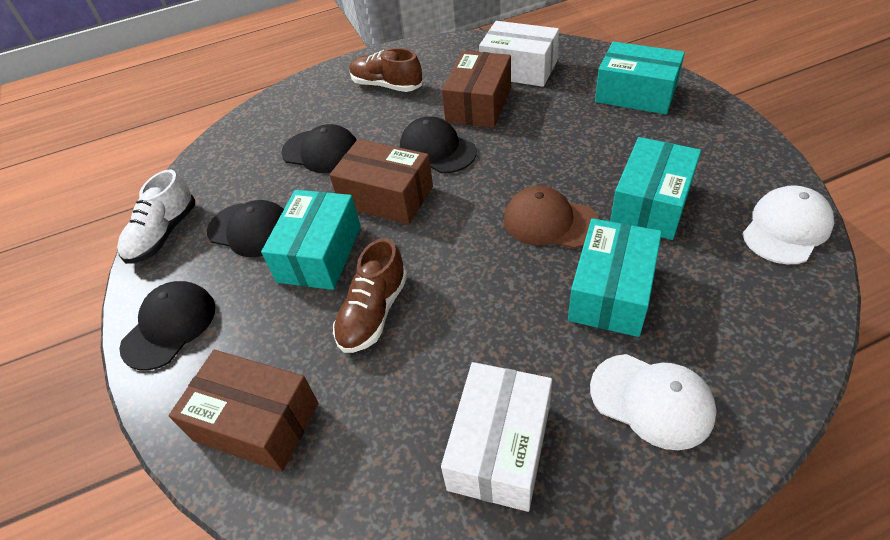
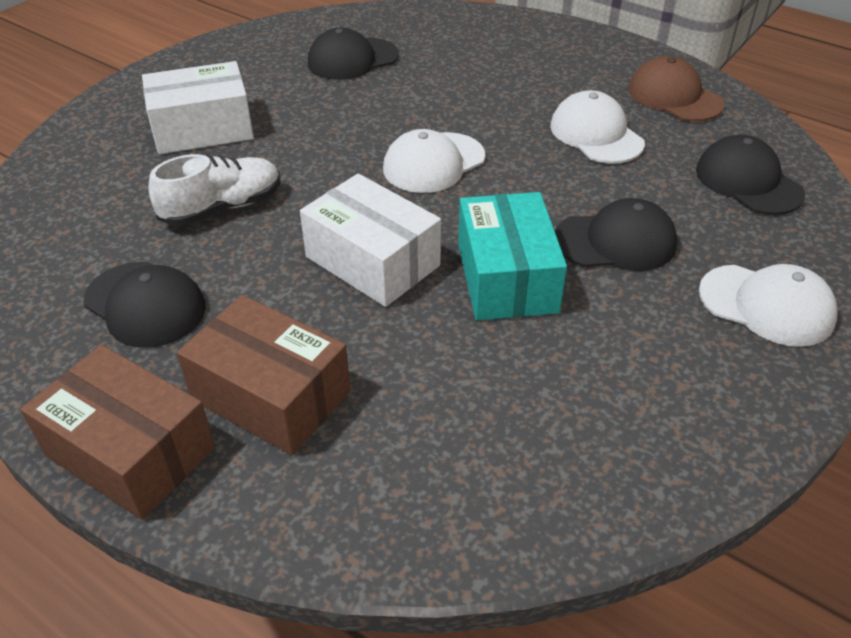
brown box: 3 -> 2
brown shoe: 2 -> 0
turquoise box: 4 -> 1
white cap: 2 -> 3

